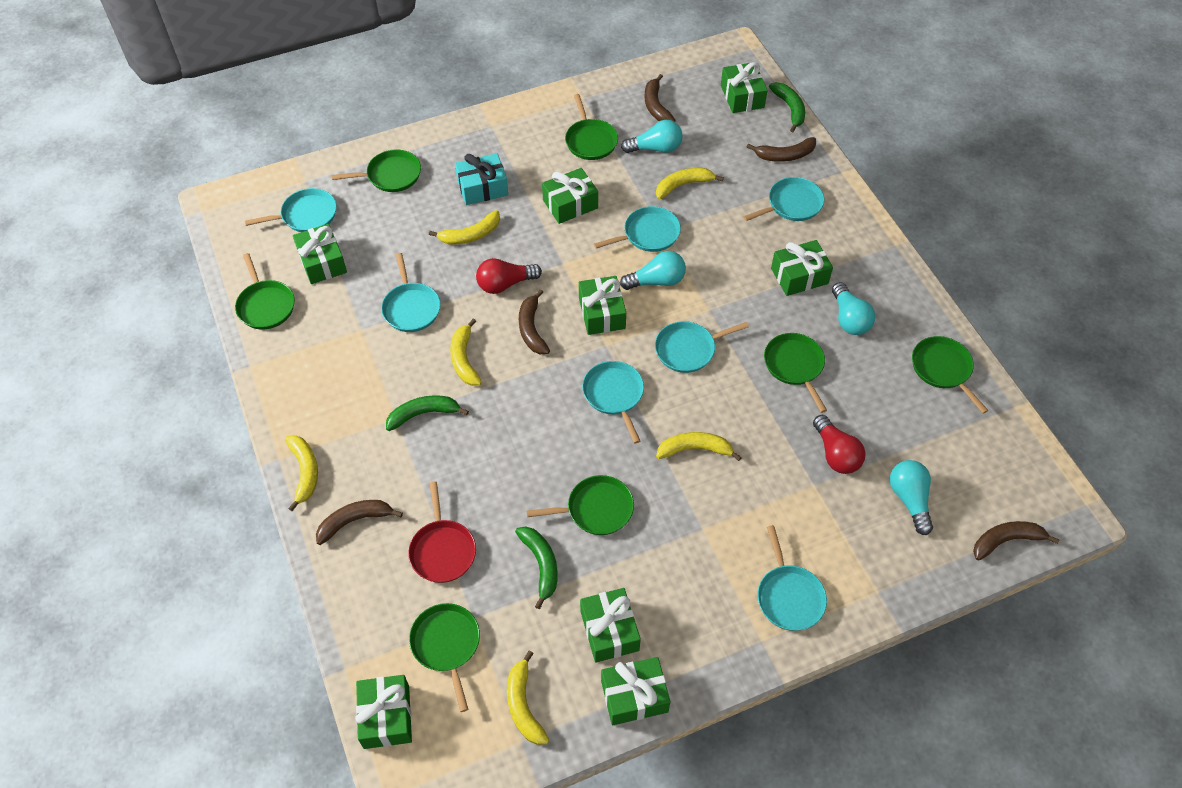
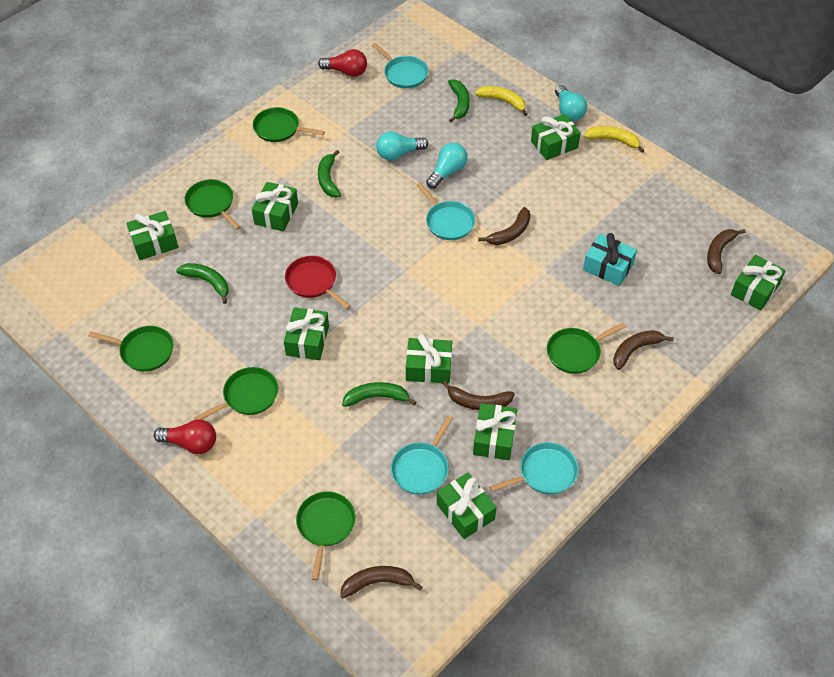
green banana: 3 -> 4
green pan: 7 -> 6
turquoise light bulb: 4 -> 3
turquoise pan: 7 -> 4
yellow banana: 6 -> 2

